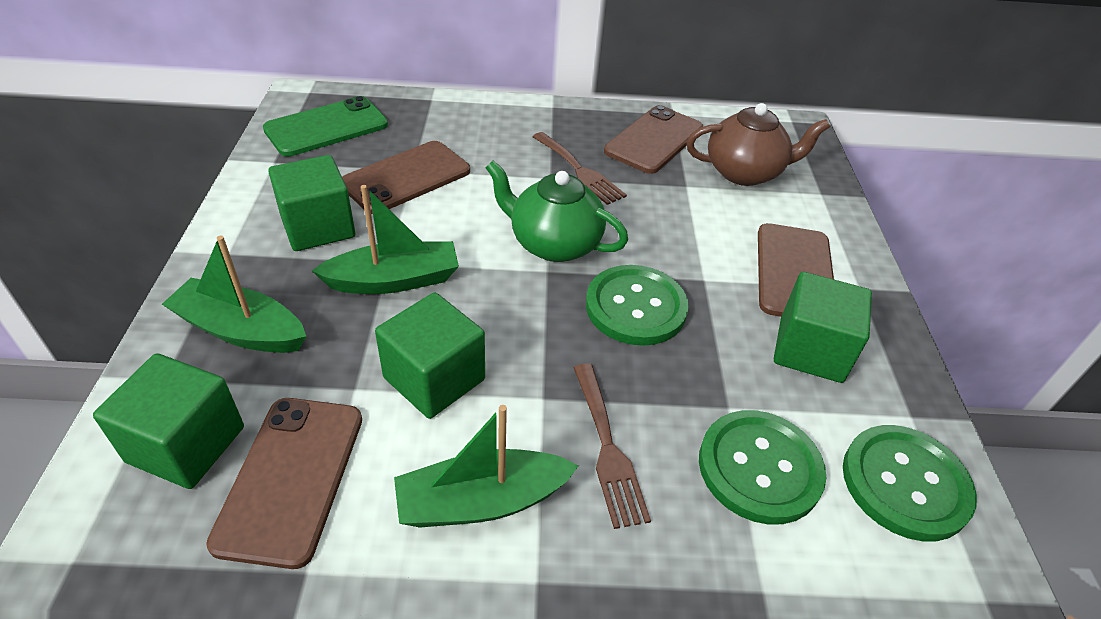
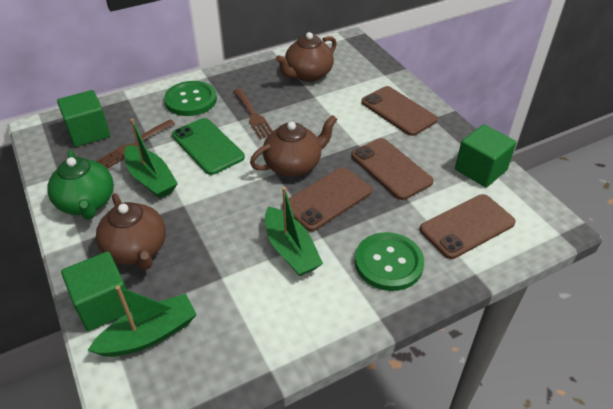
brown teapot: 1 -> 3
green button: 3 -> 2
green cube: 4 -> 3

